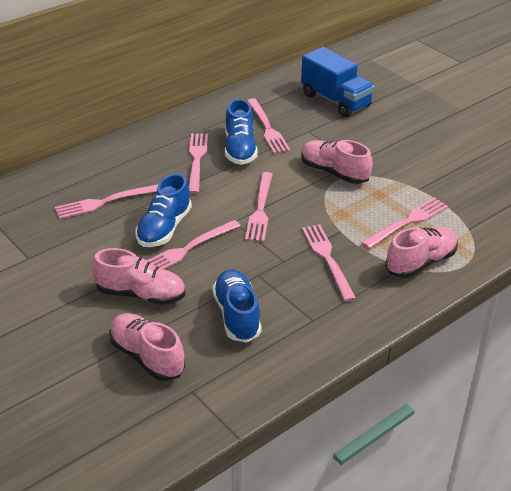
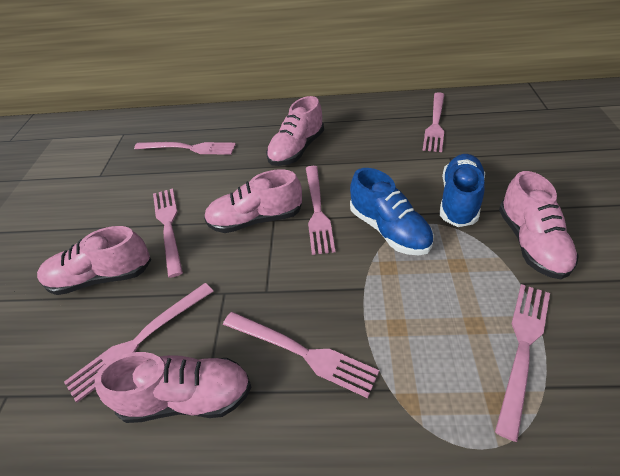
blue shoe: 3 -> 2
blue truck: 1 -> 0
pink shoe: 4 -> 5

